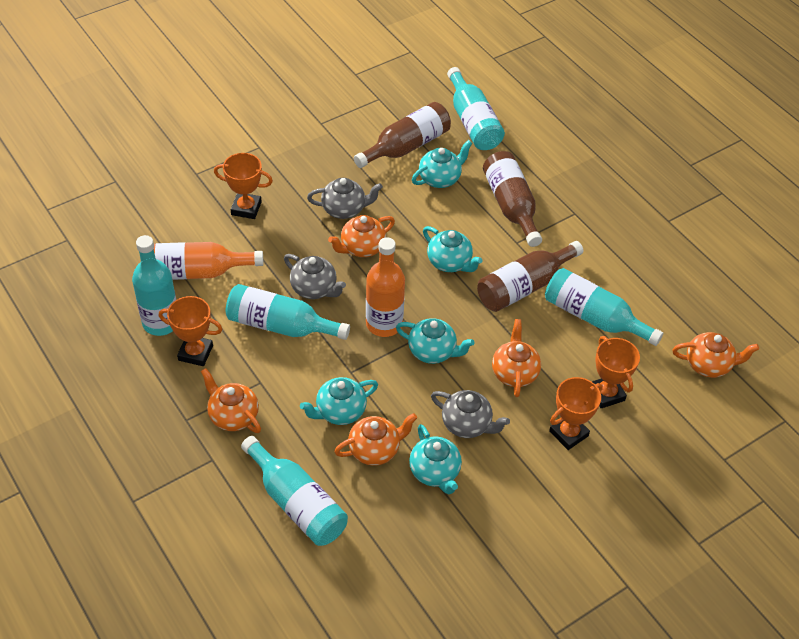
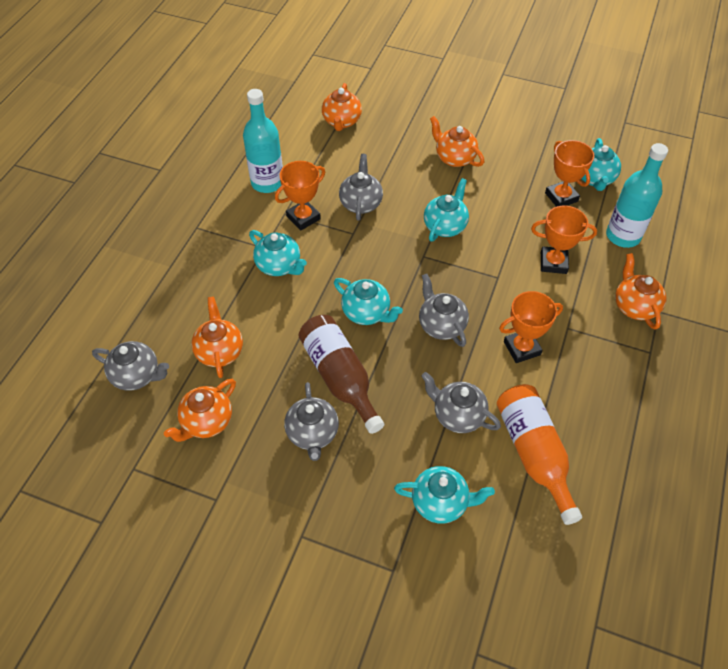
brown bottle: 3 -> 1
grey teapot: 3 -> 5
orange bottle: 2 -> 1
turquoise bottle: 5 -> 2

